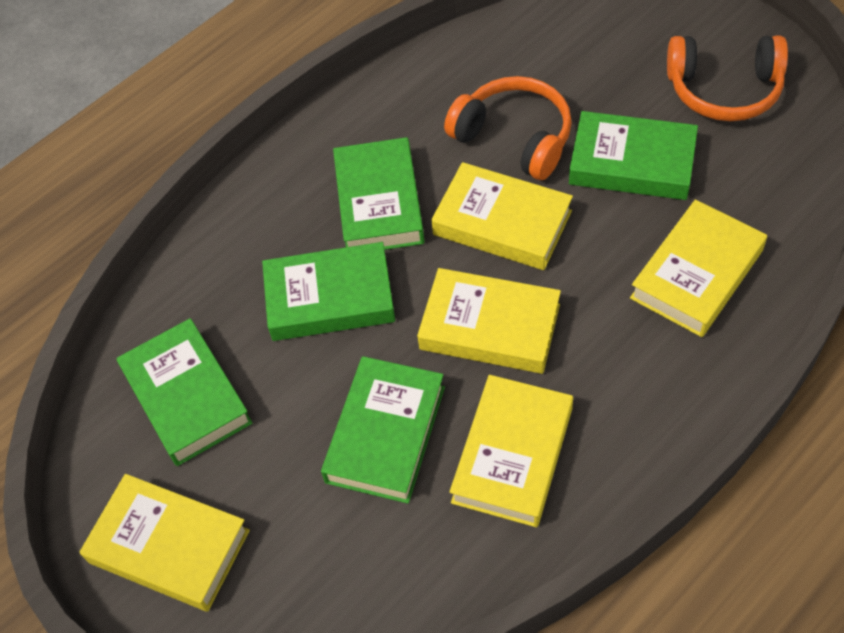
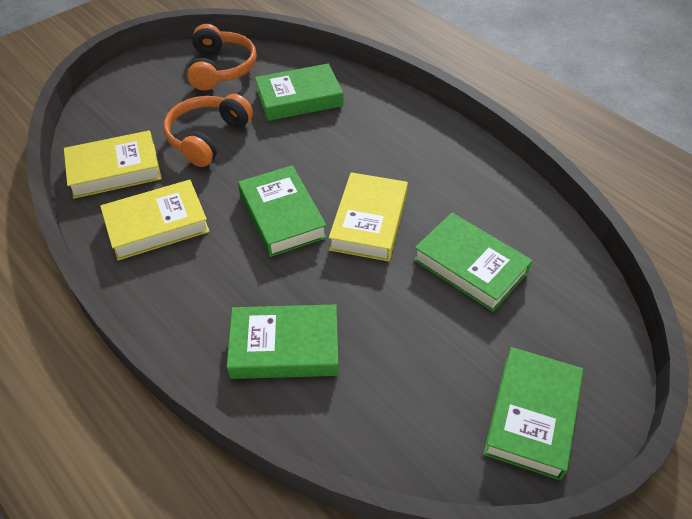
yellow book: 5 -> 3

